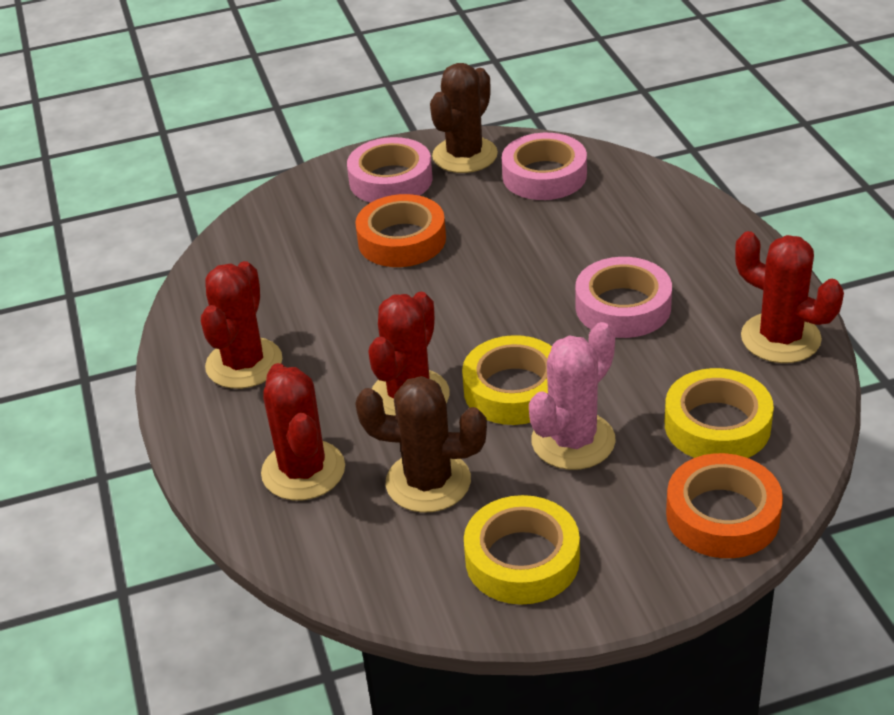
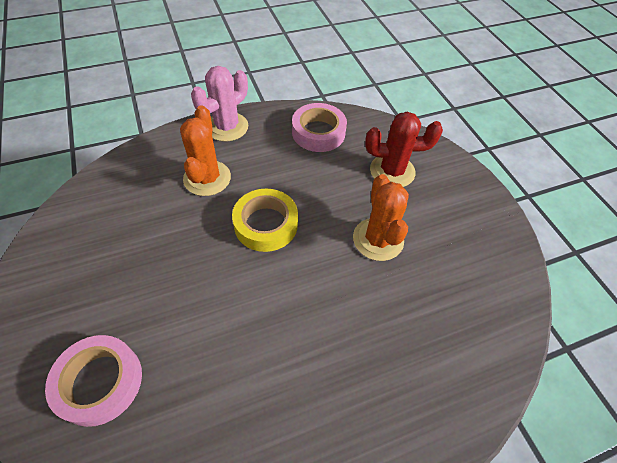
brown cactus: 2 -> 0
orange cactus: 0 -> 2
orange tape: 2 -> 0
pink tape: 3 -> 2
red cactus: 4 -> 1
yellow tape: 3 -> 1

